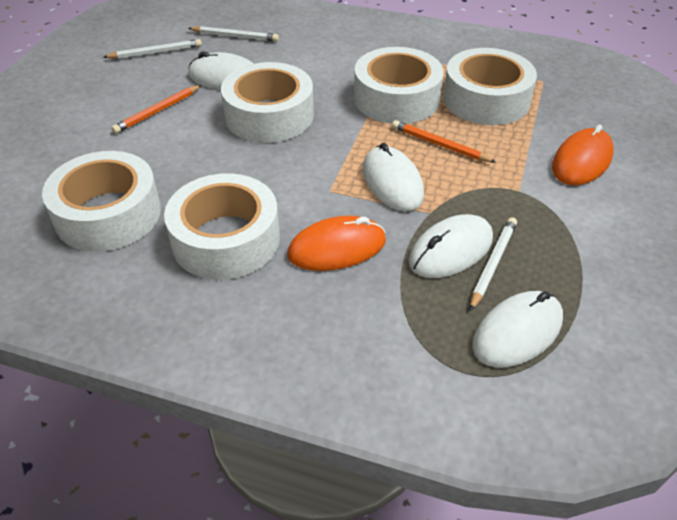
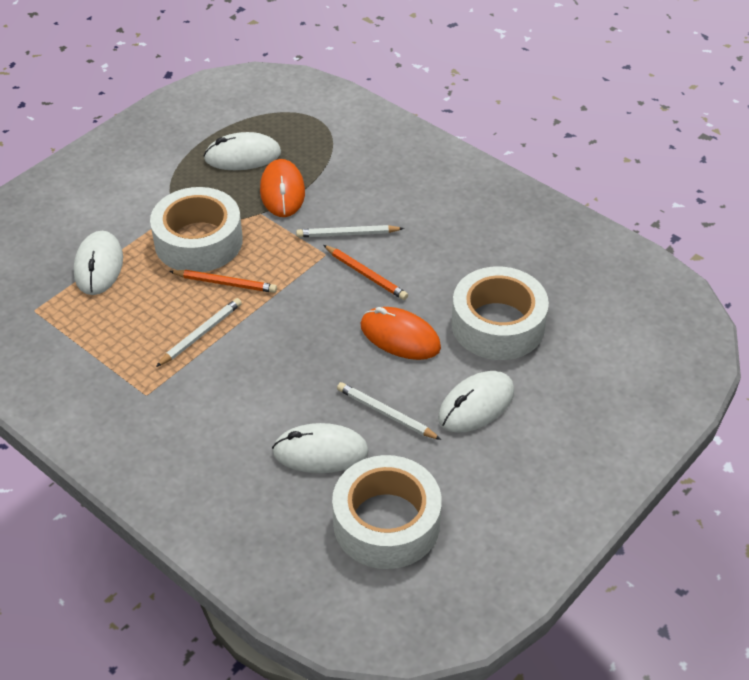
white tape: 5 -> 3

